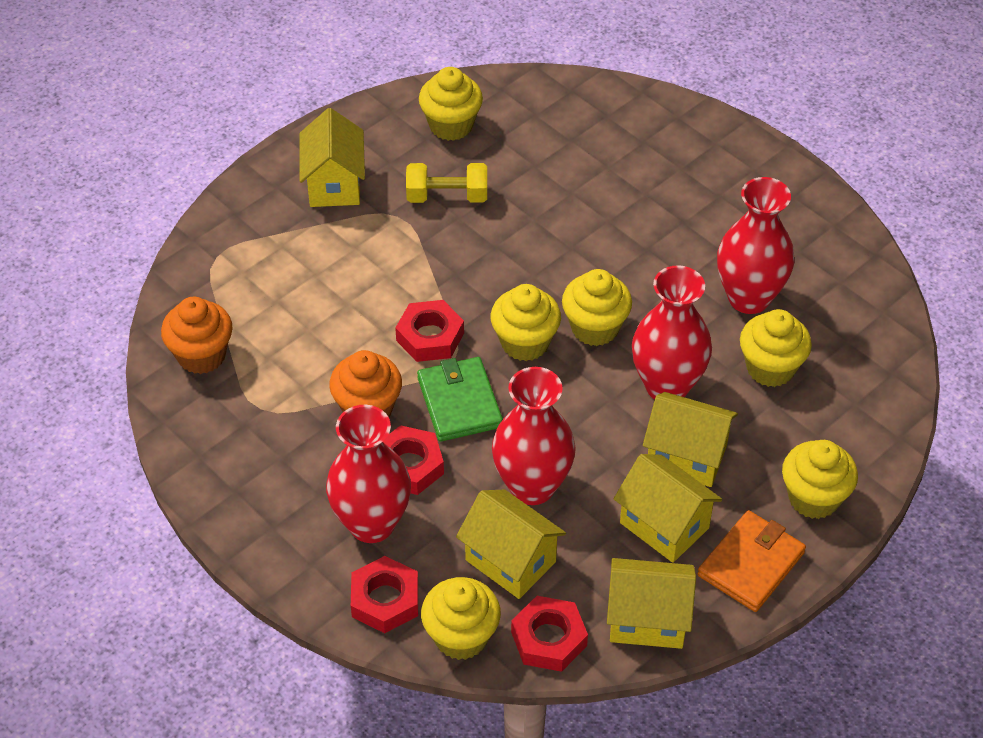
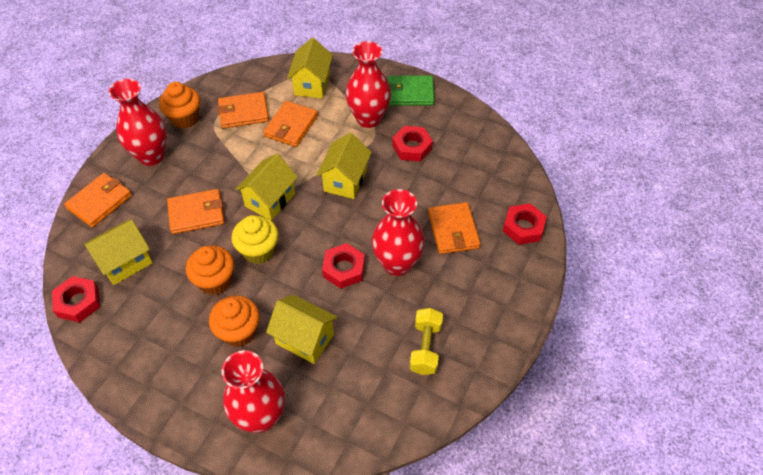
orange cupcake: 2 -> 3
orange wallet: 1 -> 5
yellow cupcake: 6 -> 1

